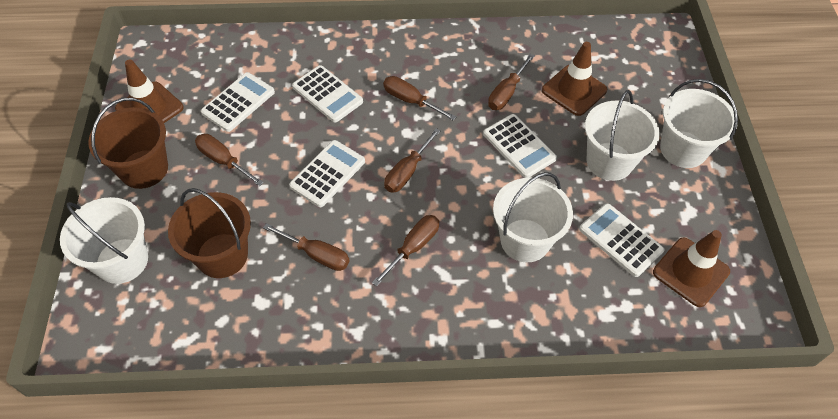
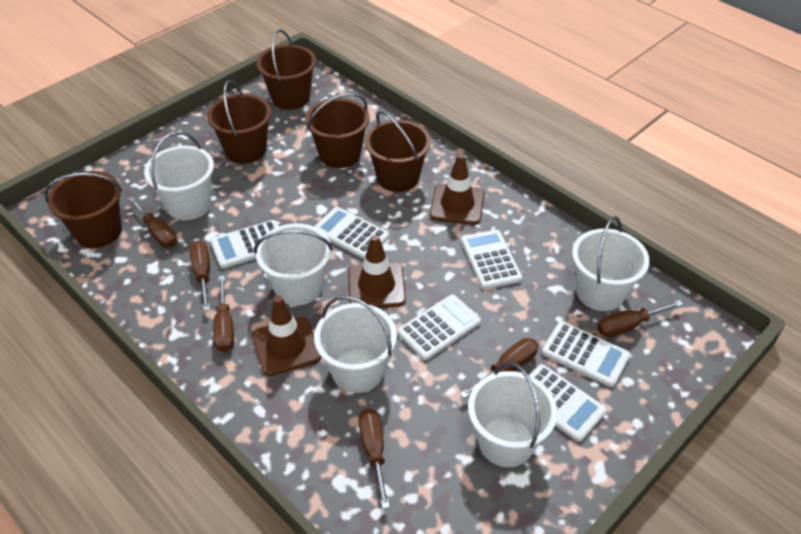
brown bucket: 2 -> 5
white bucket: 4 -> 5
white calculator: 5 -> 6

